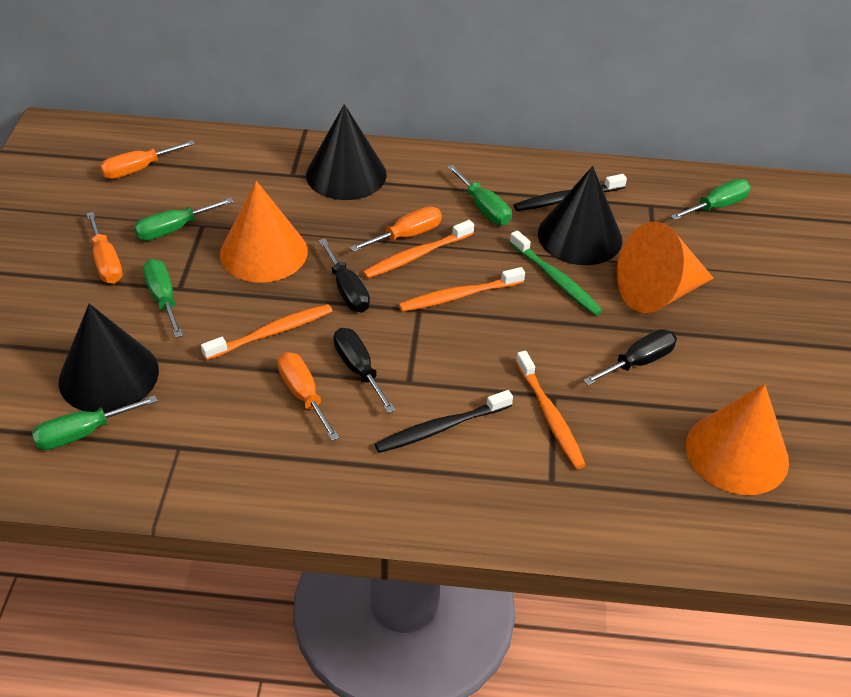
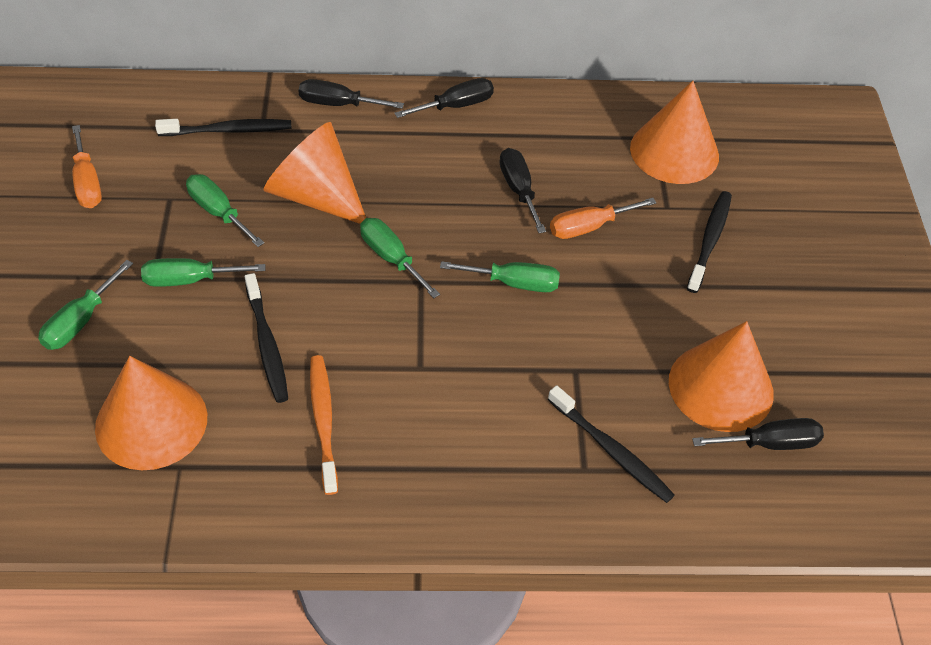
black cone: 3 -> 0
black screwdriver: 3 -> 4
black toothbrush: 2 -> 4
green toothbrush: 1 -> 0
orange cone: 3 -> 4
orange screwdriver: 4 -> 2
orange toothbrush: 4 -> 1

